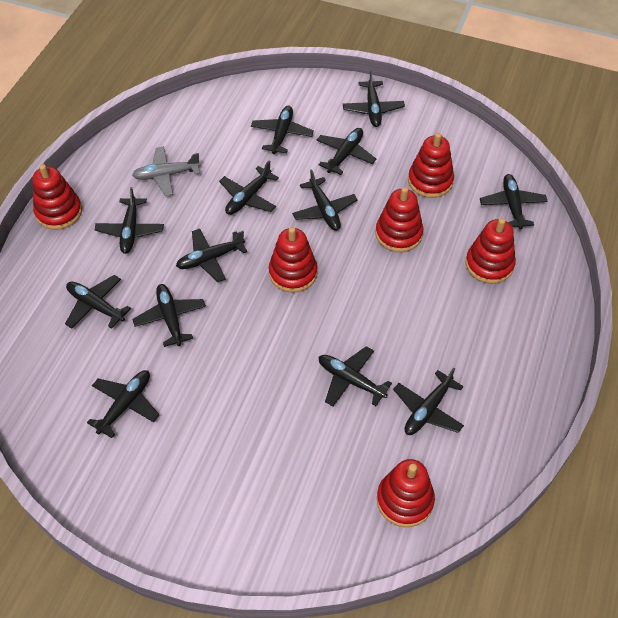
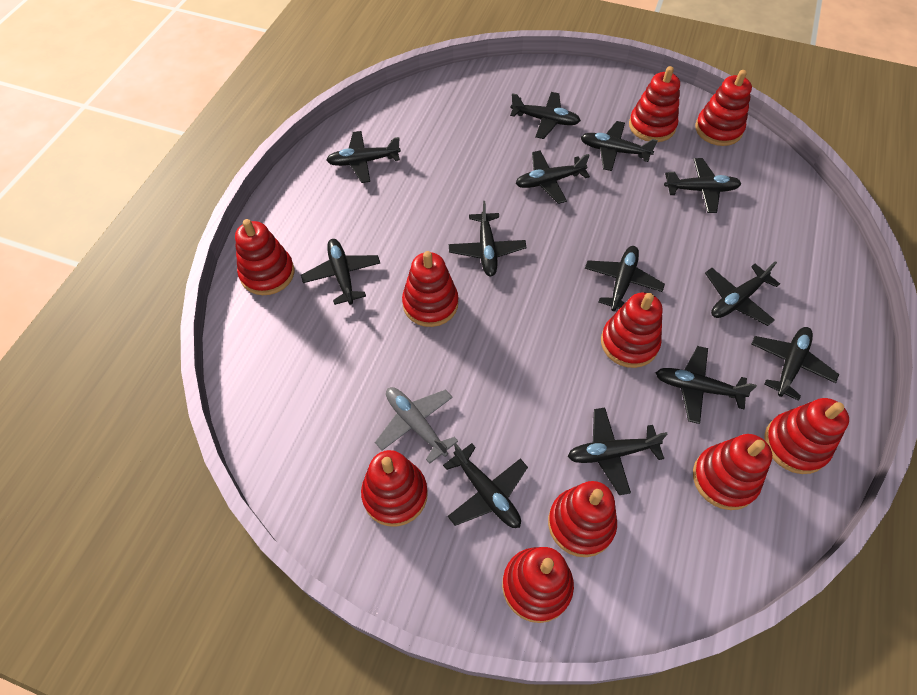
red stacking toy: 6 -> 10

